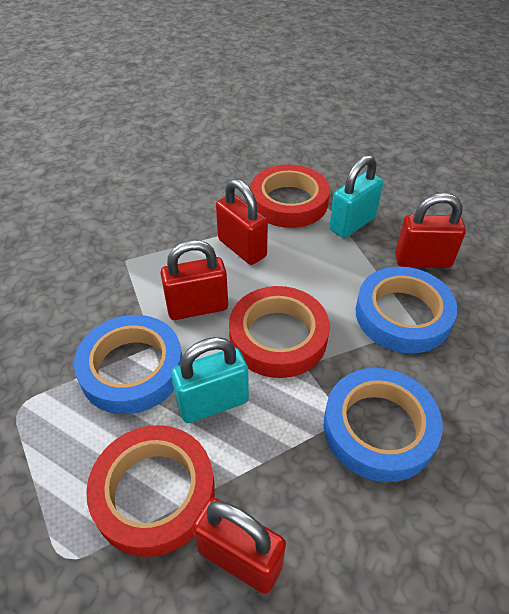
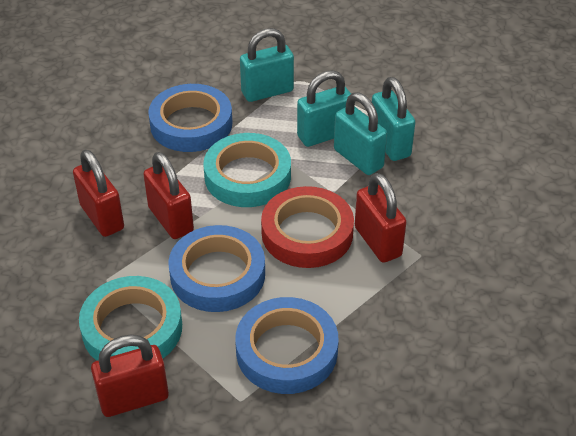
red tape: 3 -> 1
turquoise padlock: 2 -> 4
turquoise tape: 0 -> 2

